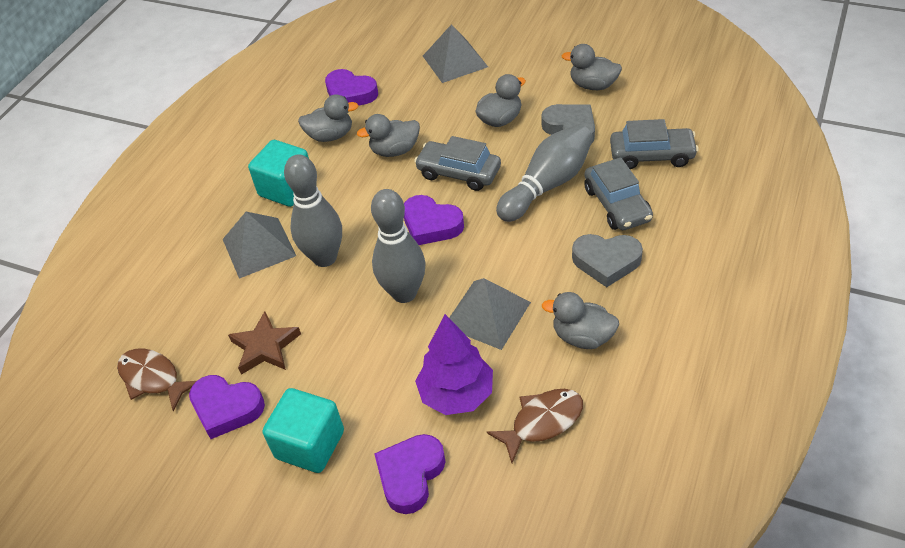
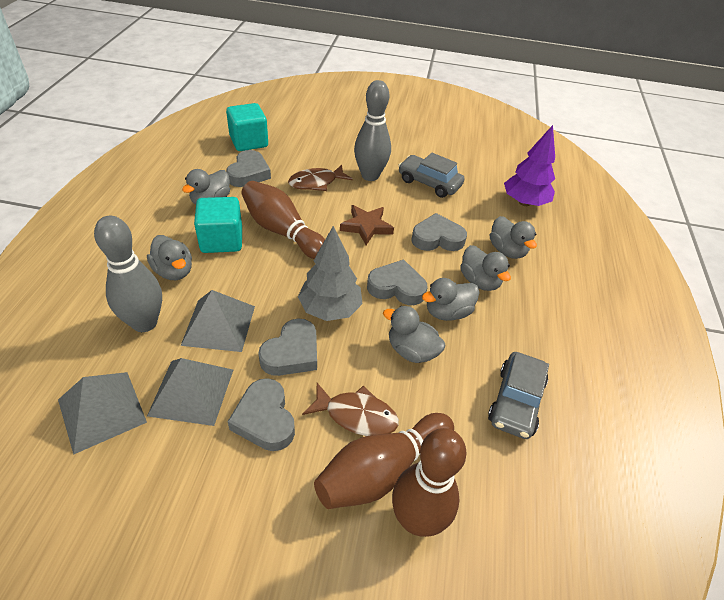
brown bowling pin: 0 -> 3
grey bowling pin: 3 -> 2
grey car: 3 -> 2
grey duck: 5 -> 6
grey heart: 2 -> 5
grey tree: 0 -> 1
purple heart: 4 -> 0

